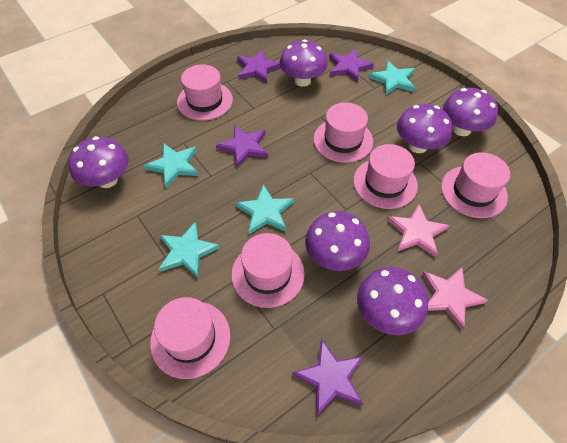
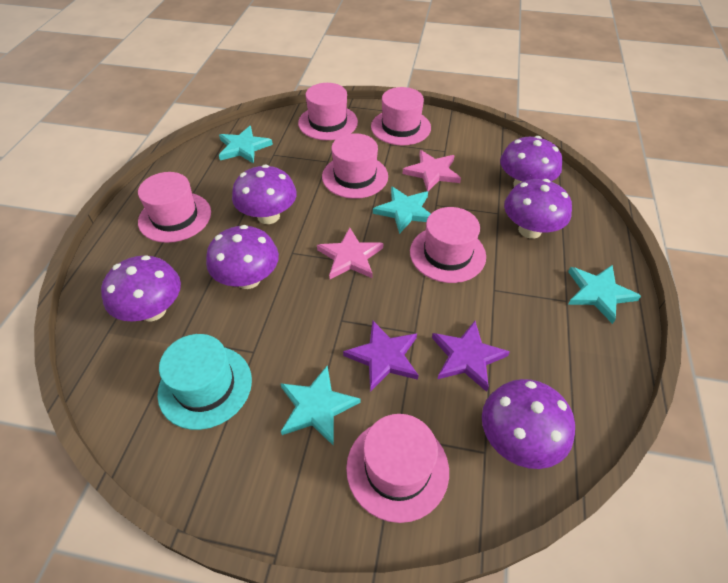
purple star: 4 -> 2
turquoise hat: 0 -> 1

